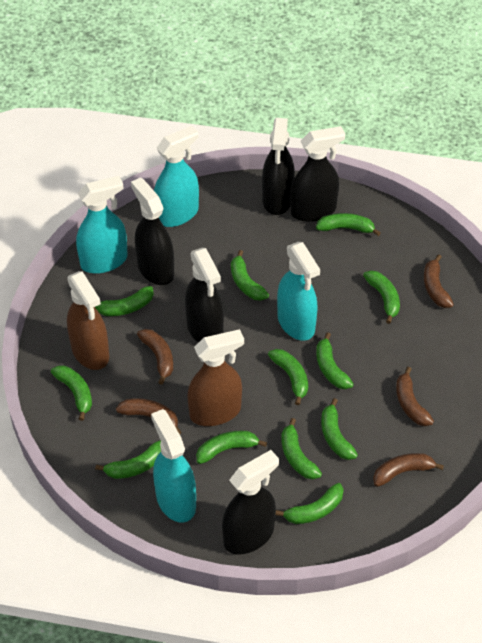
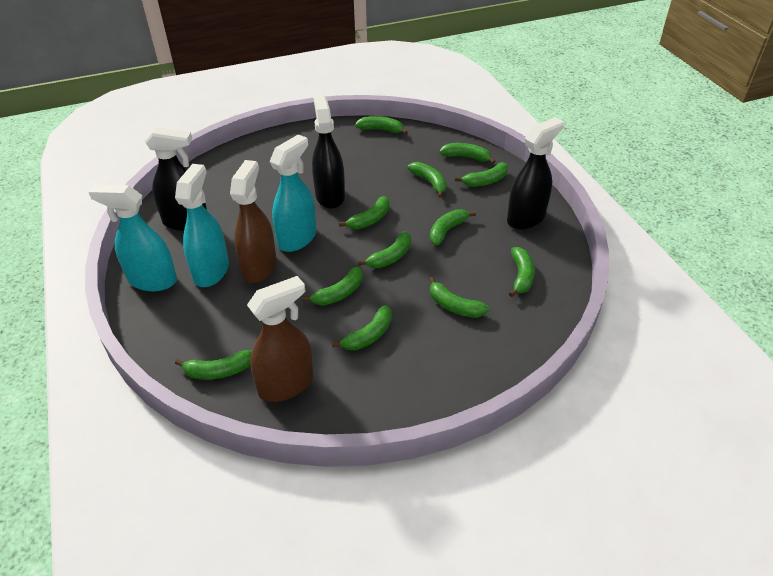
black spray bottle: 5 -> 3
brown banana: 5 -> 0
turquoise spray bottle: 4 -> 3

